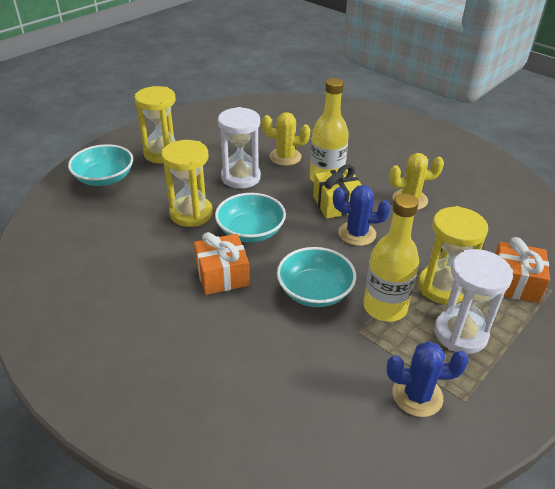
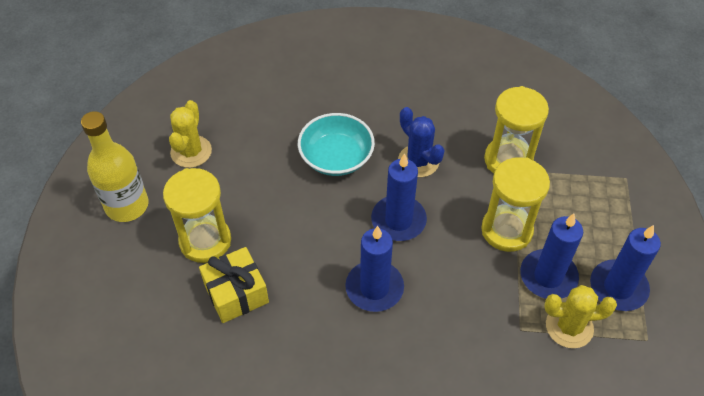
blue cactus: 2 -> 1
blue candle: 0 -> 4
orange gift: 2 -> 0
turquoise bowl: 3 -> 1
white hourglass: 2 -> 0
yellow bottle: 2 -> 1

